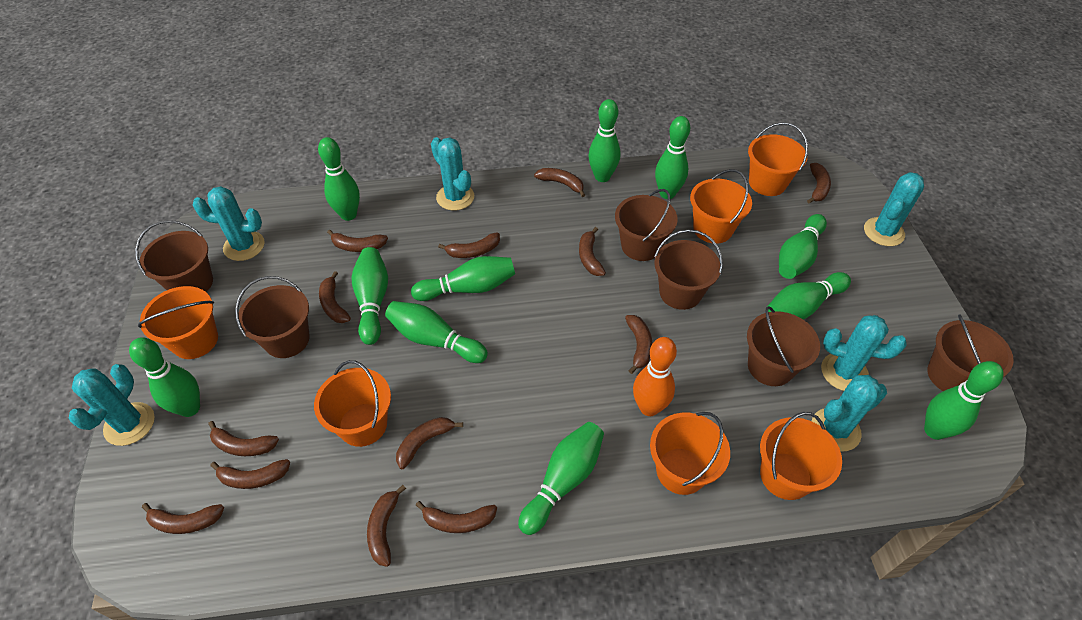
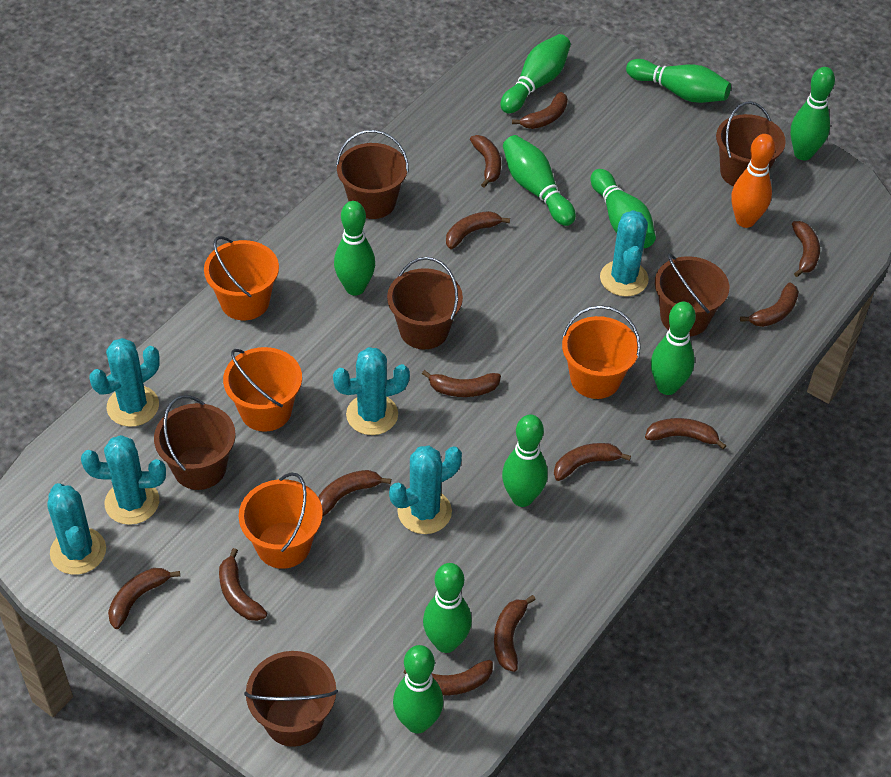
green bowling pin: 11 -> 10
orange bucket: 6 -> 4

